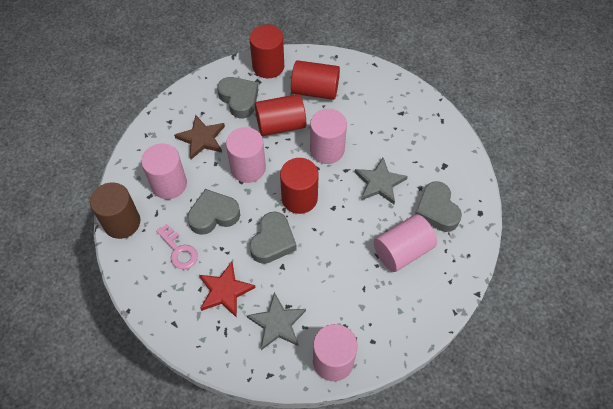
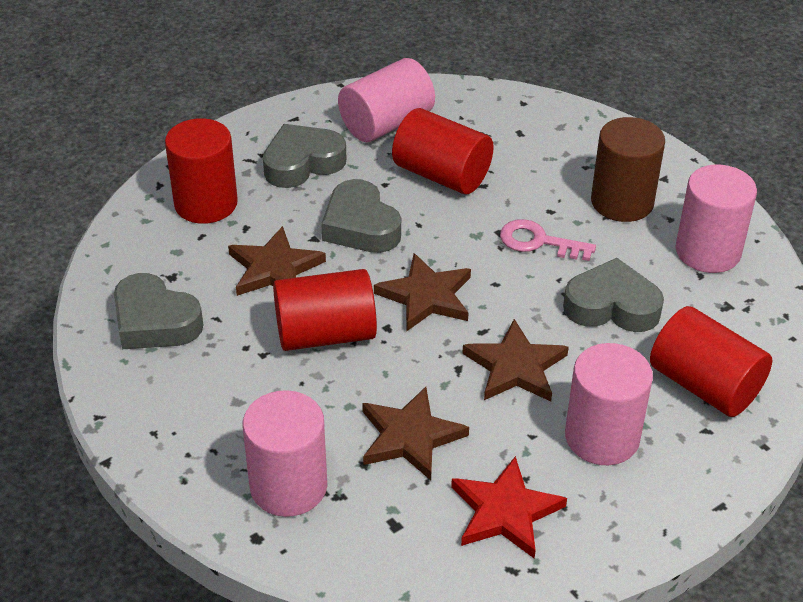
brown star: 1 -> 4
grey star: 2 -> 0
pink cylinder: 5 -> 4

